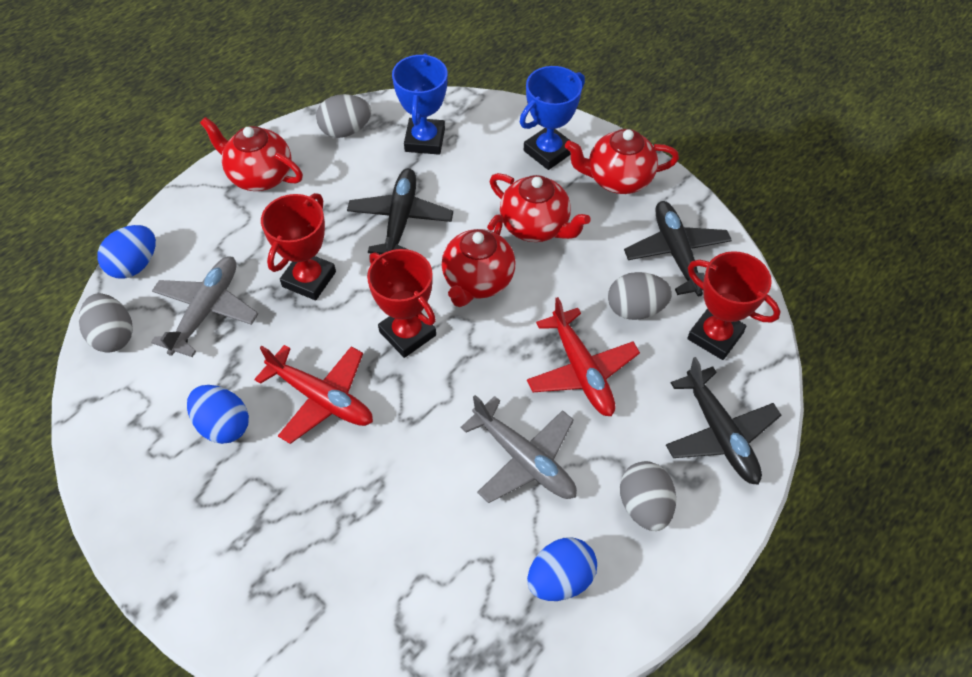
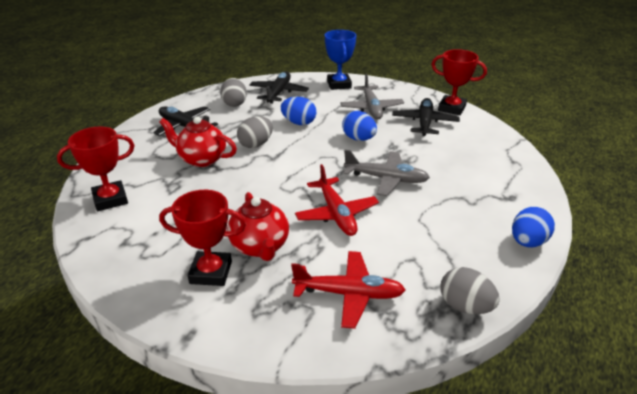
blue trophy: 2 -> 1
grey egg: 4 -> 3
red teapot: 4 -> 2

